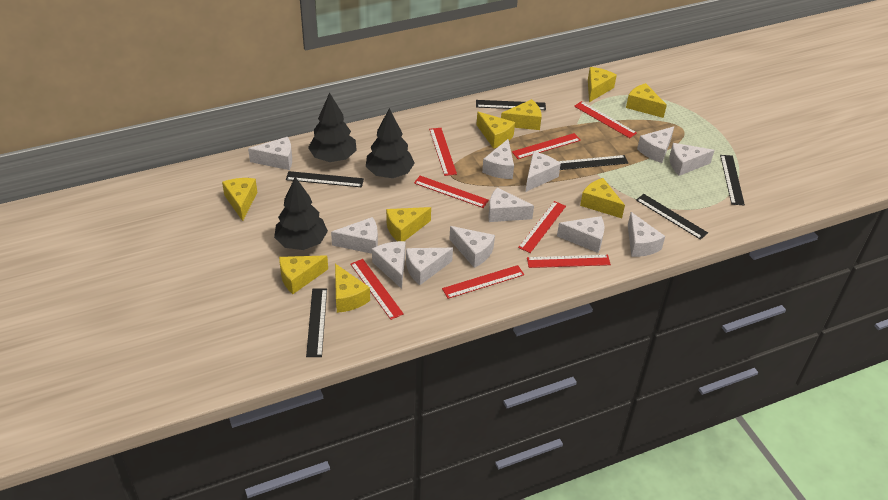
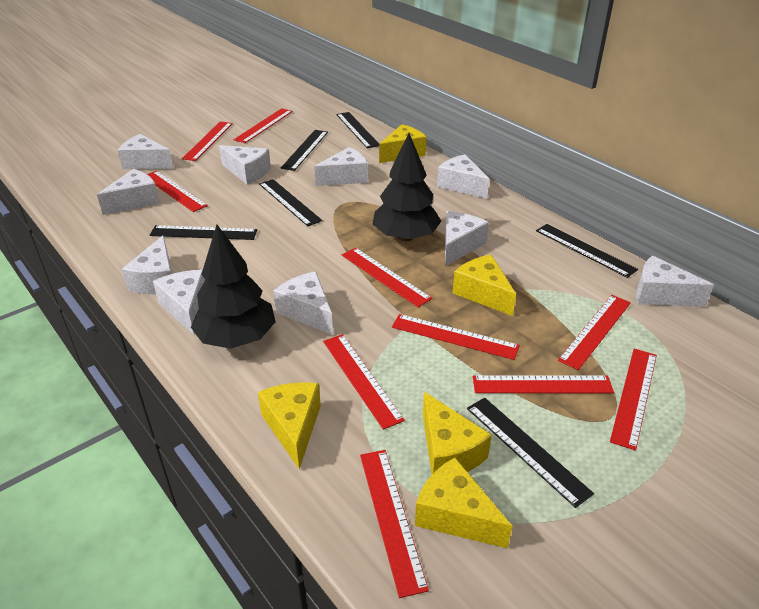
black tree: 3 -> 2
red ruler: 8 -> 10
white cheese: 12 -> 10
yellow cheese: 9 -> 5

